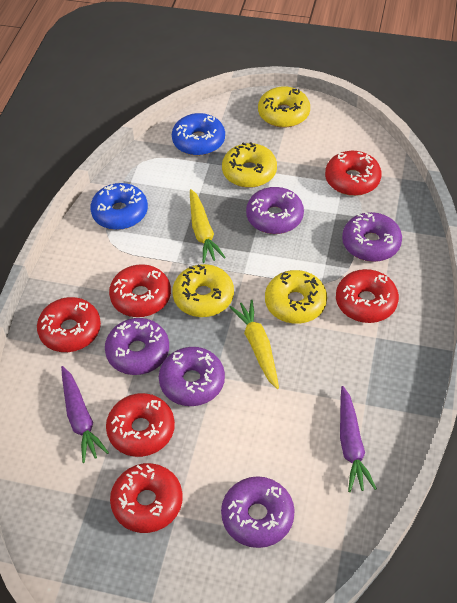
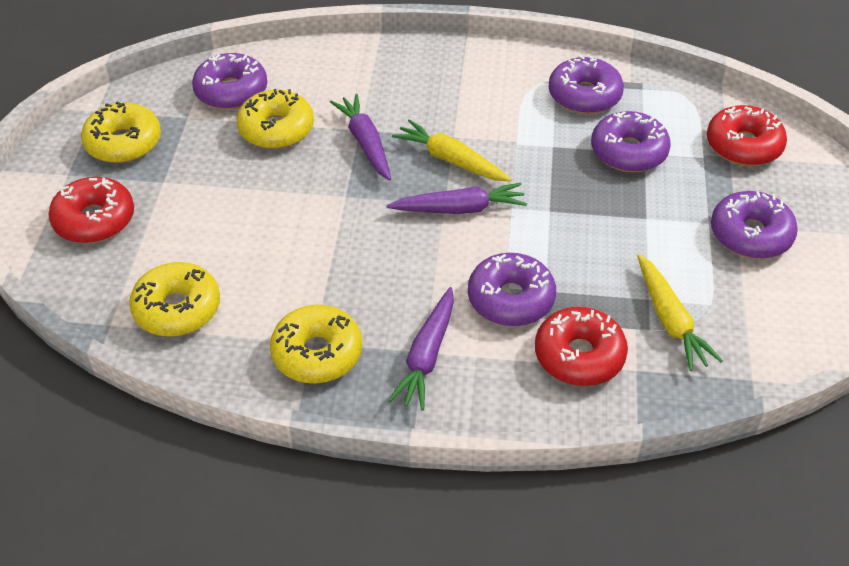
blue donut: 2 -> 0
purple carrot: 2 -> 3
red donut: 6 -> 3

